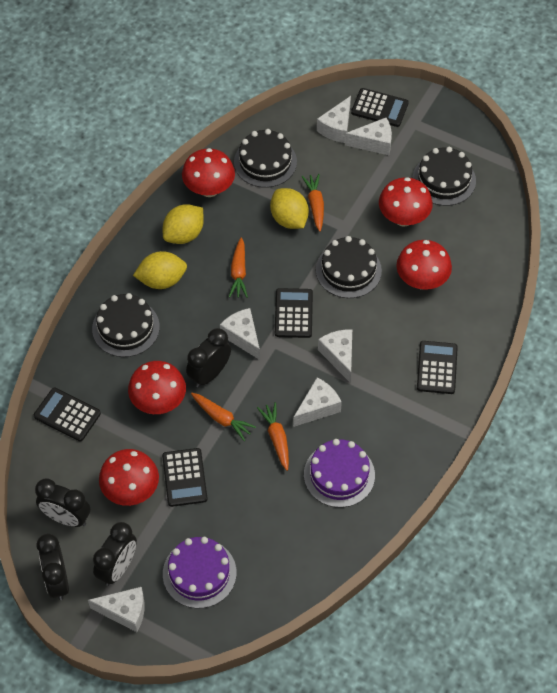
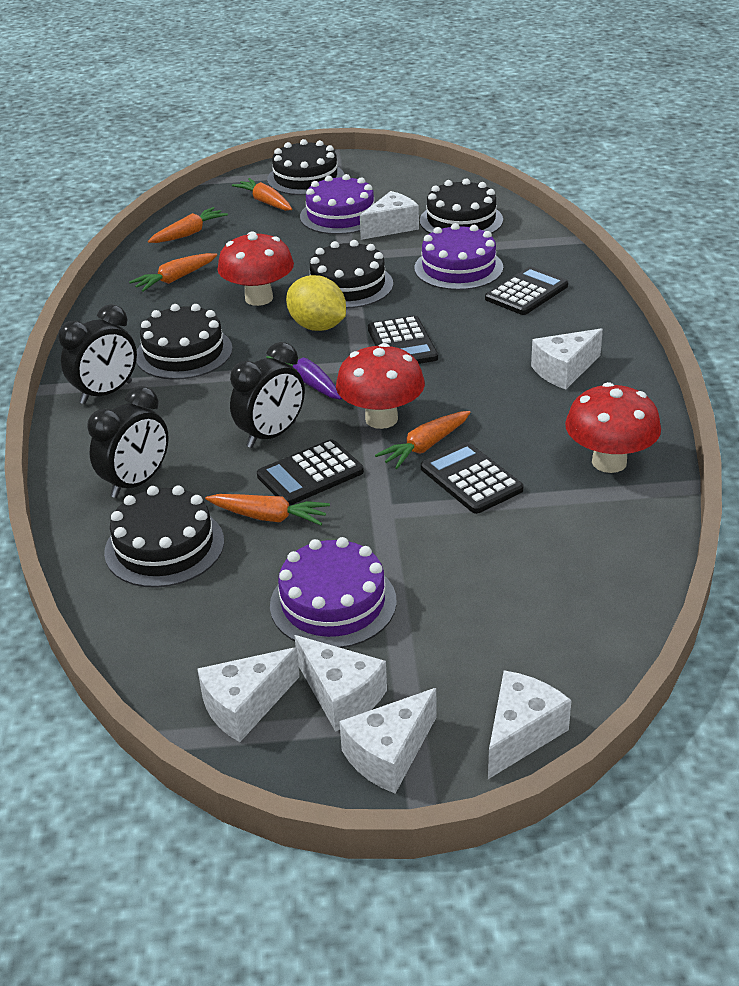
black cake: 4 -> 5
black calculator: 5 -> 4
black clock: 4 -> 3
orange carrot: 4 -> 5
purple cake: 2 -> 3
purple carrot: 0 -> 1
red mushroom: 5 -> 3
yellow lemon: 3 -> 1

